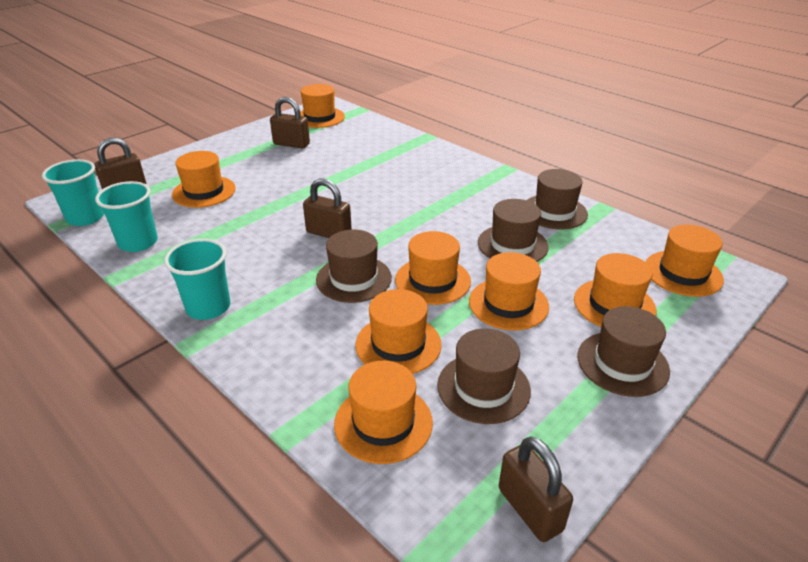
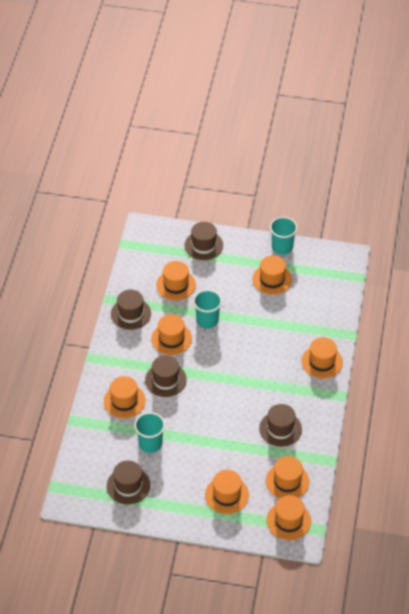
brown padlock: 4 -> 0

